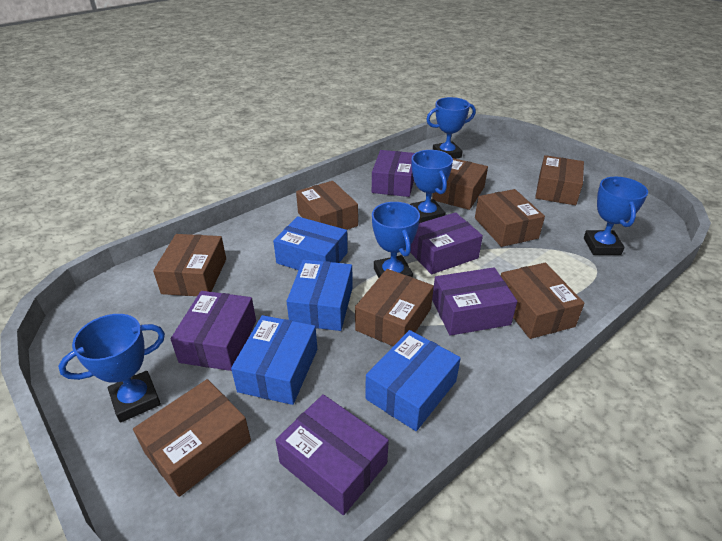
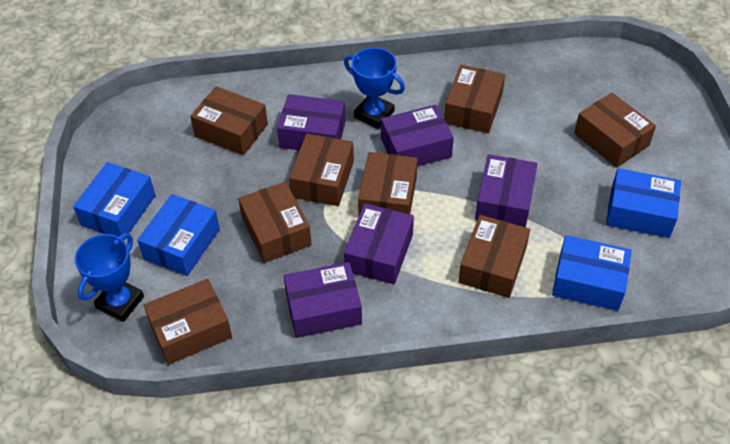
blue trophy: 5 -> 2

